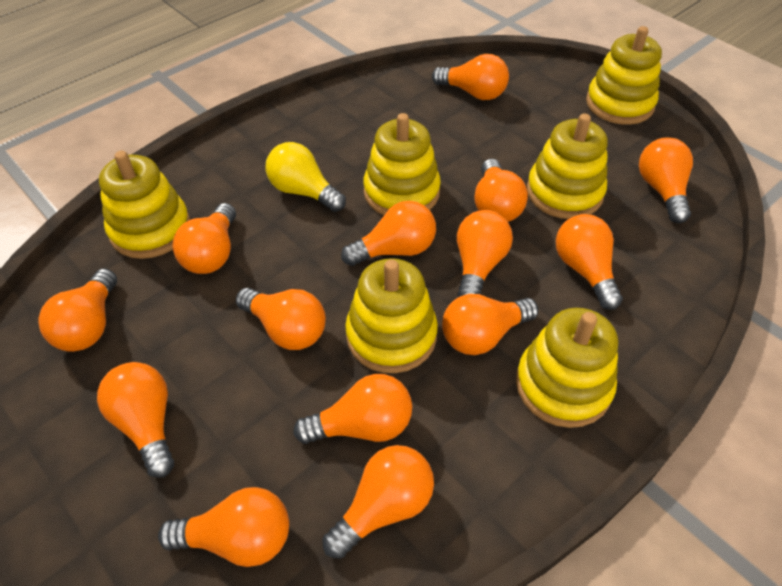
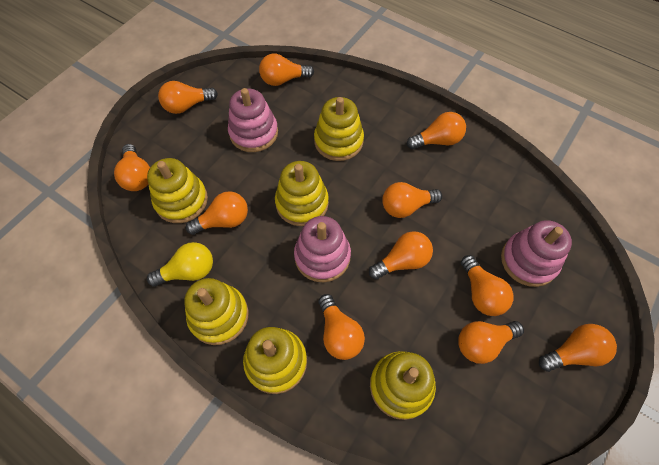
orange light bulb: 14 -> 11
pink stacking toy: 0 -> 3

